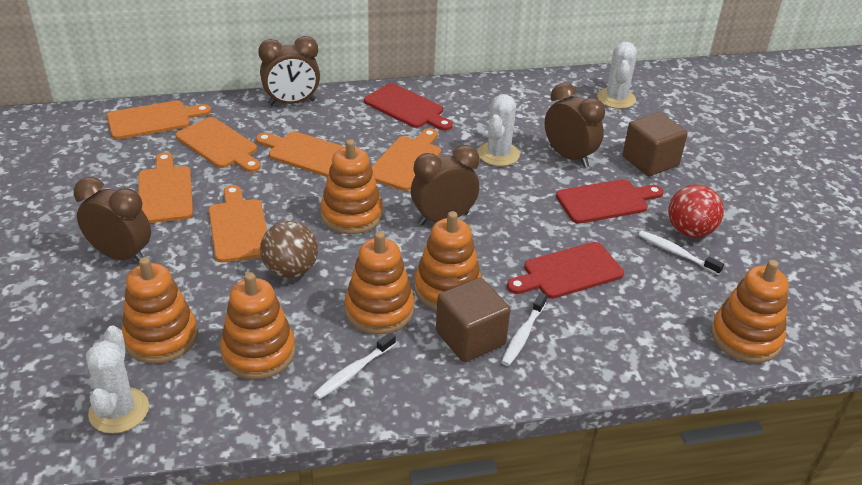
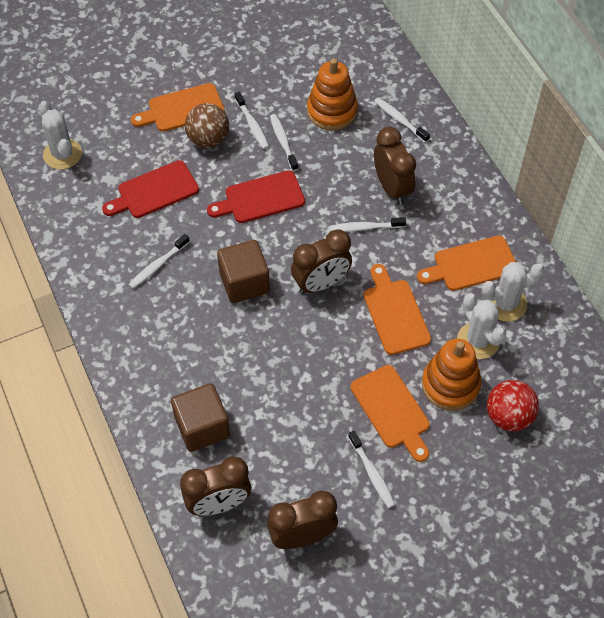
orange cutting board: 6 -> 4
orange stacking toy: 6 -> 2
red cutting board: 3 -> 2
white toothbrush: 3 -> 6

